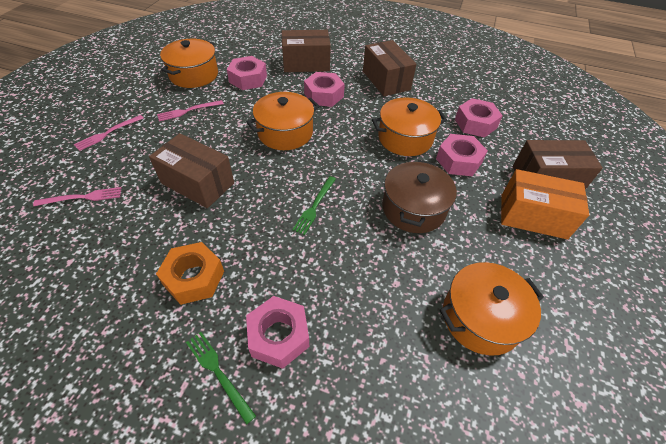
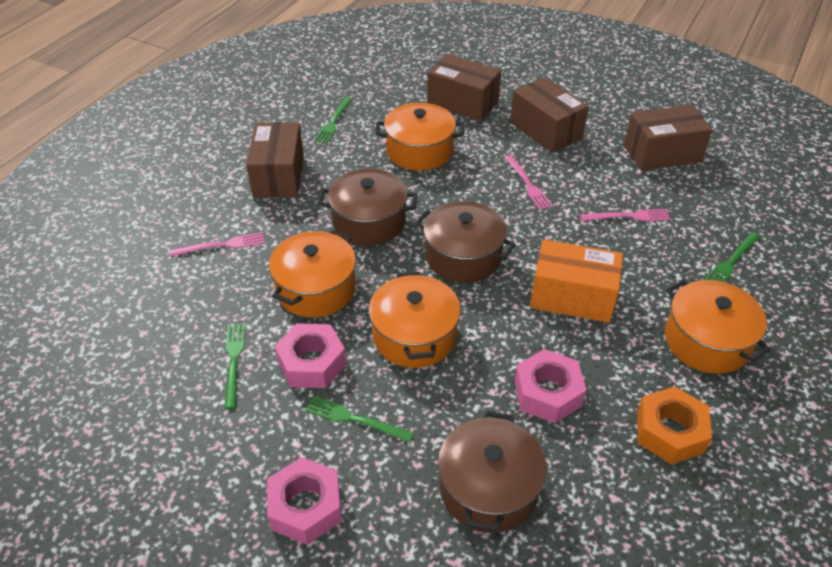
brown pot: 1 -> 3
green fork: 2 -> 4
pink nut: 5 -> 3

